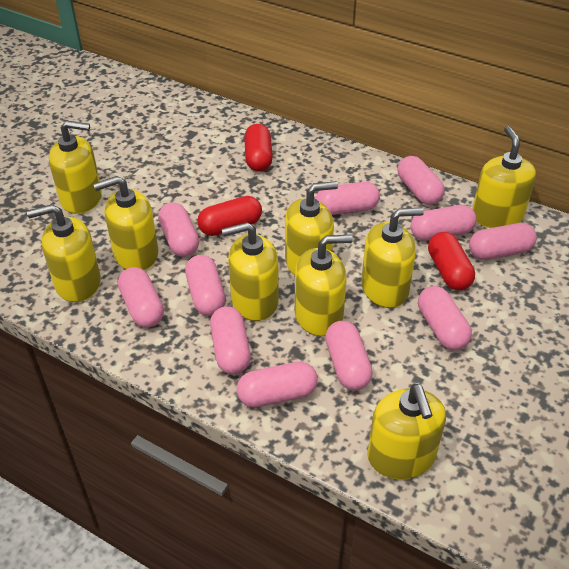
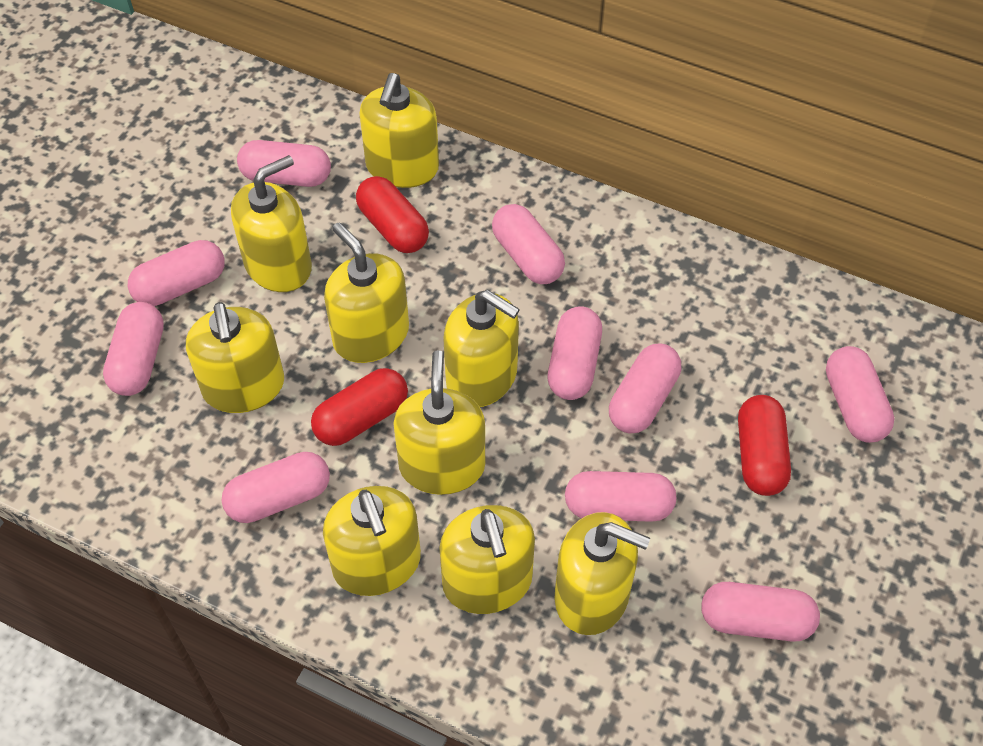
pink capsule: 11 -> 10

